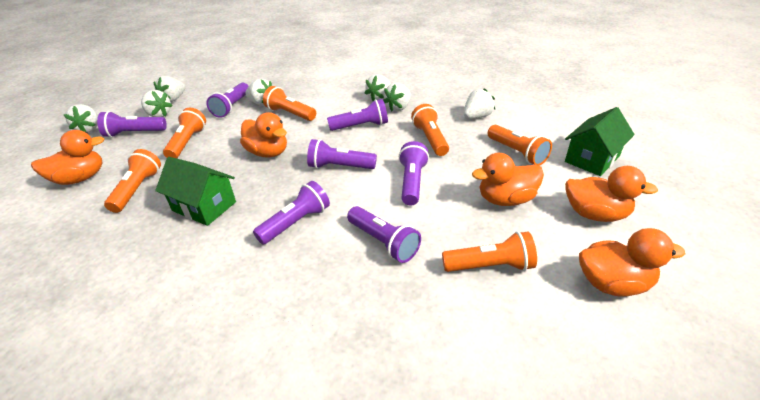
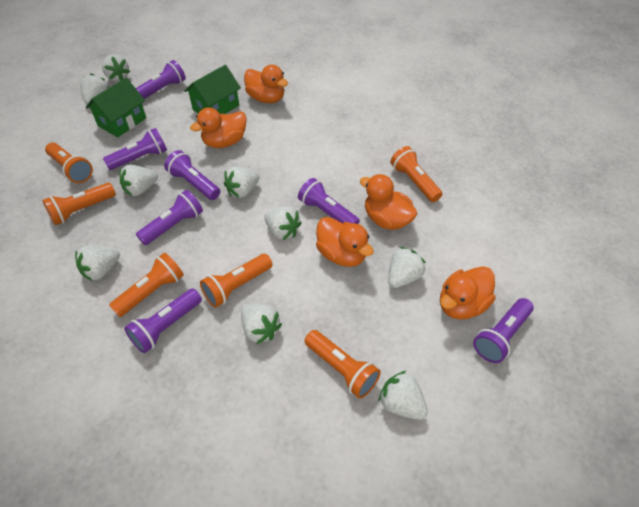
white strawberry: 7 -> 9

